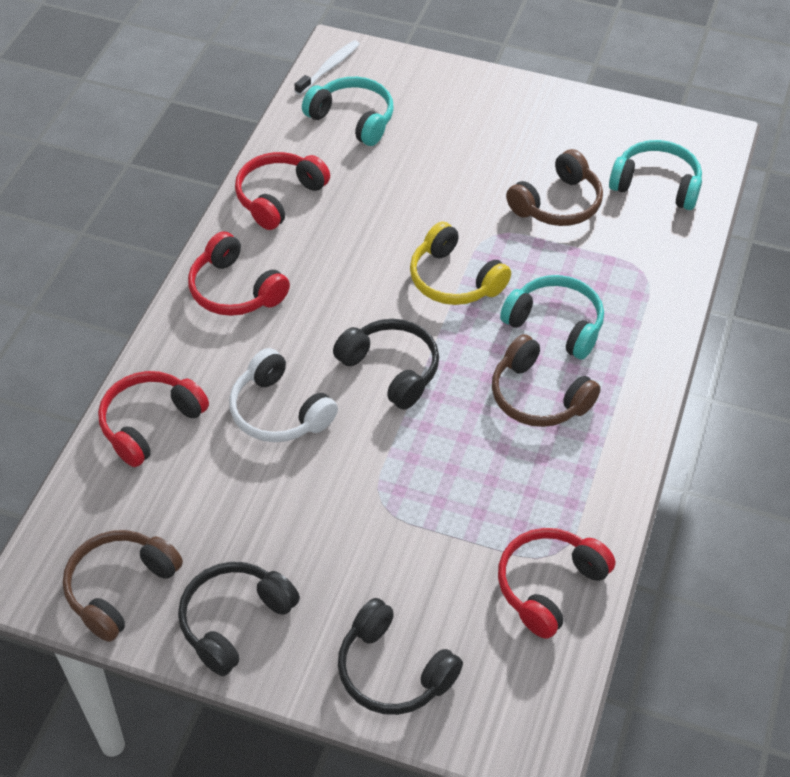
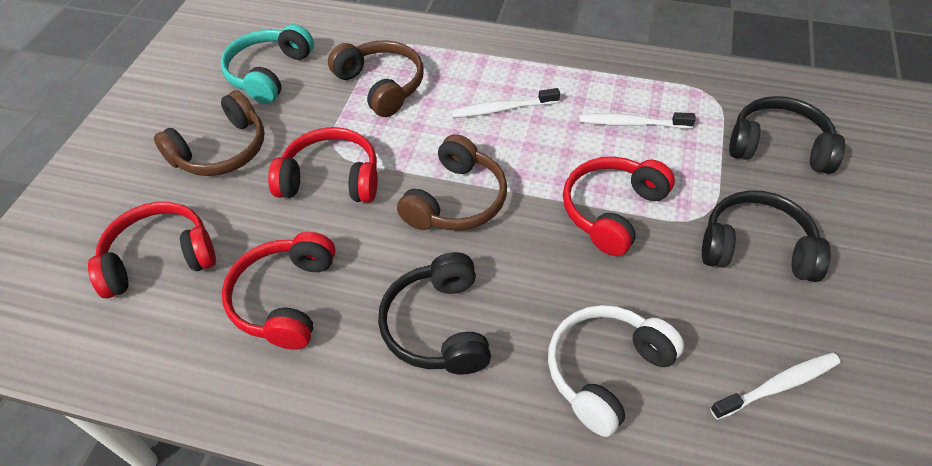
turquoise headphones: 3 -> 1
white toothbrush: 1 -> 3
yellow headphones: 1 -> 0

